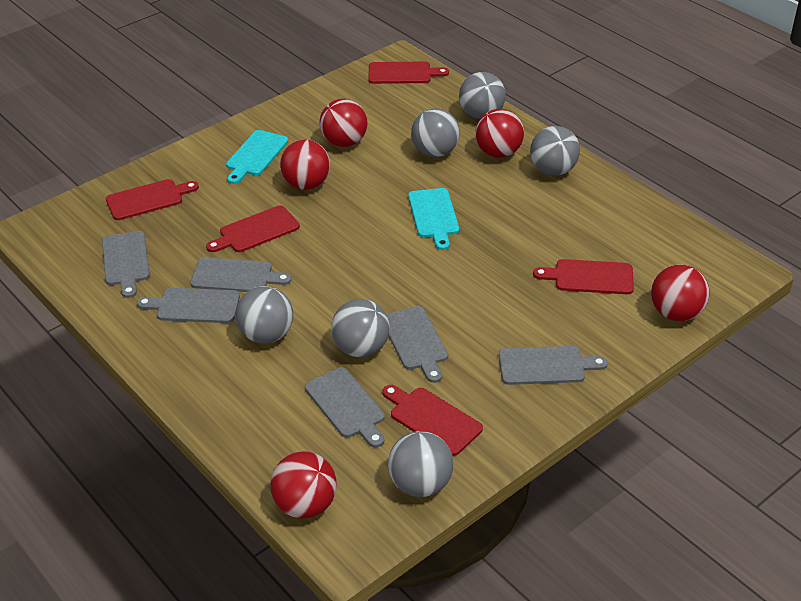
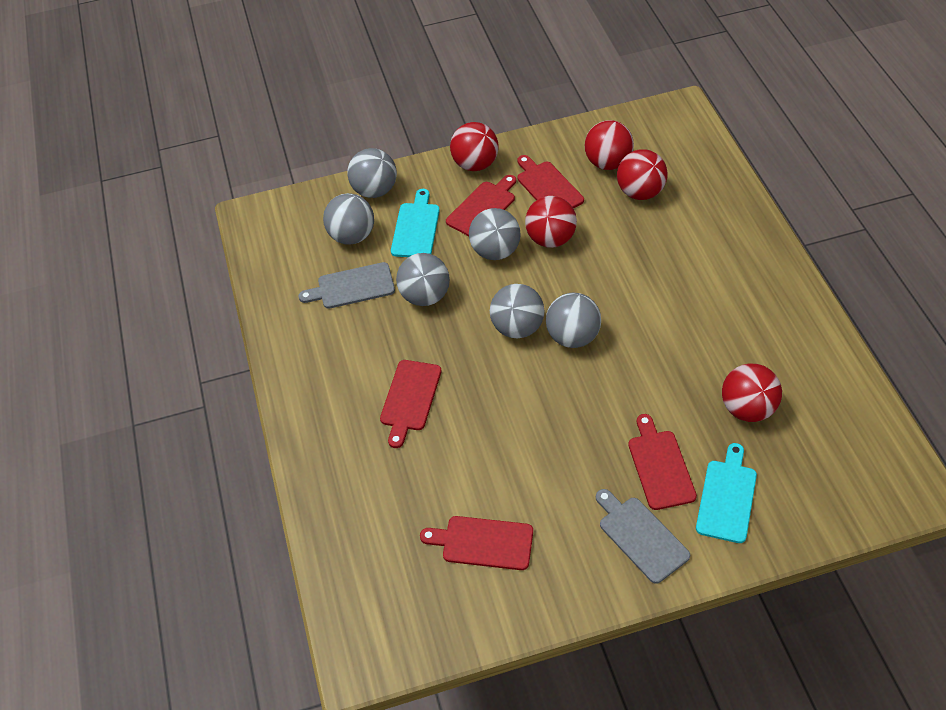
grey cutting board: 6 -> 2

